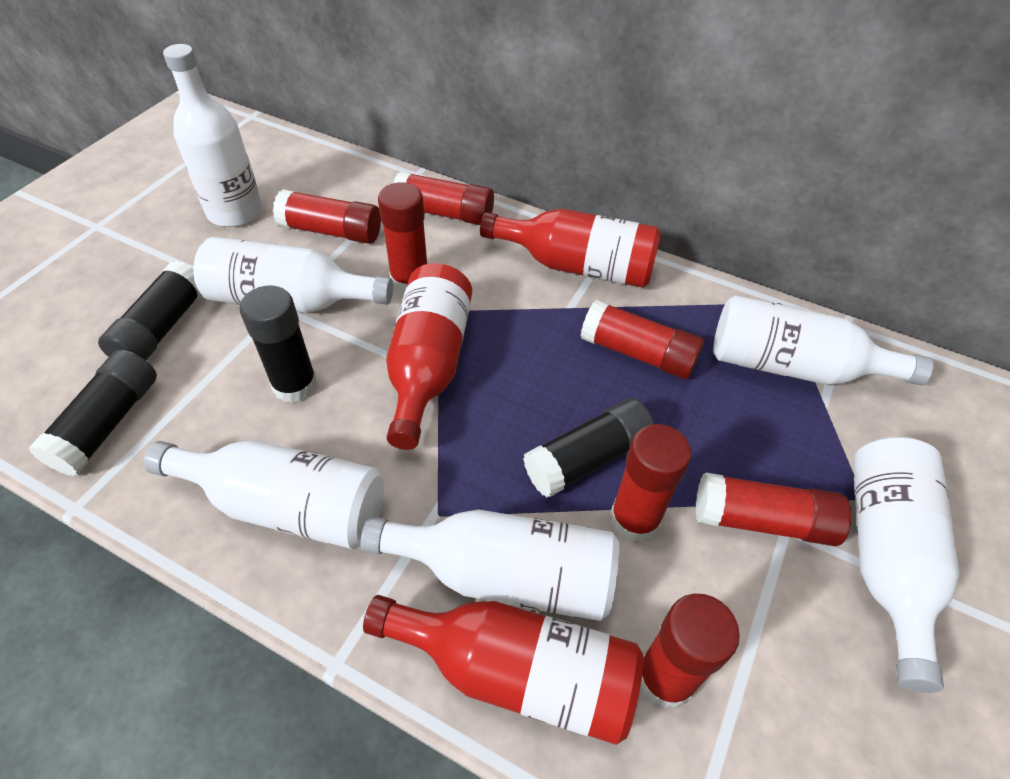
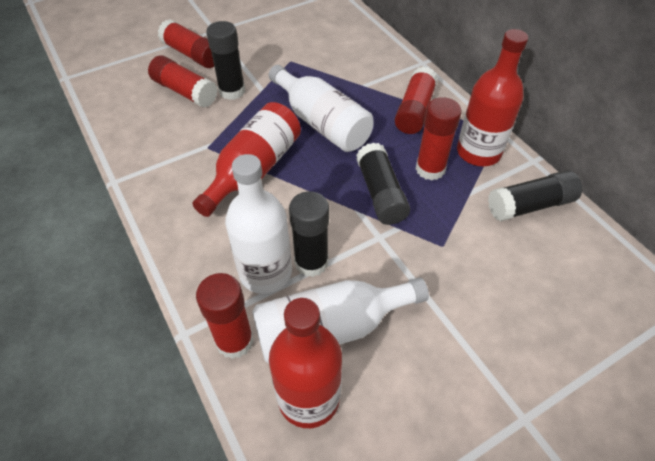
red glue stick: 7 -> 5
white bottle: 6 -> 3

